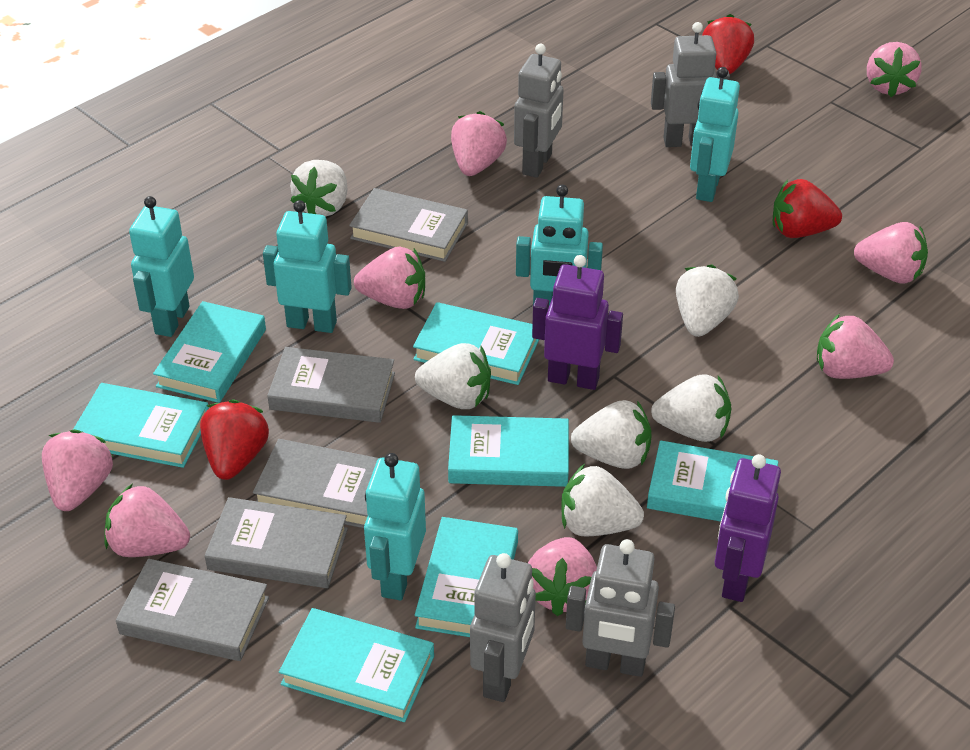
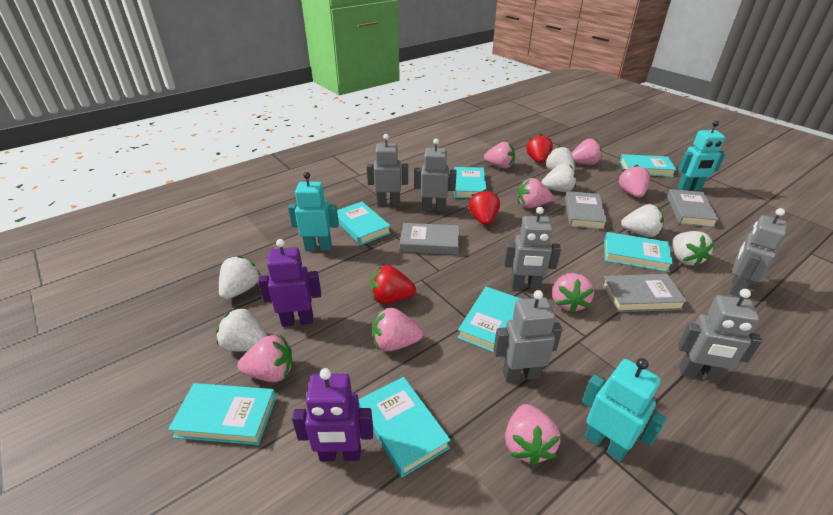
grey book: 5 -> 4
grey robot: 4 -> 6
turquoise robot: 5 -> 3

